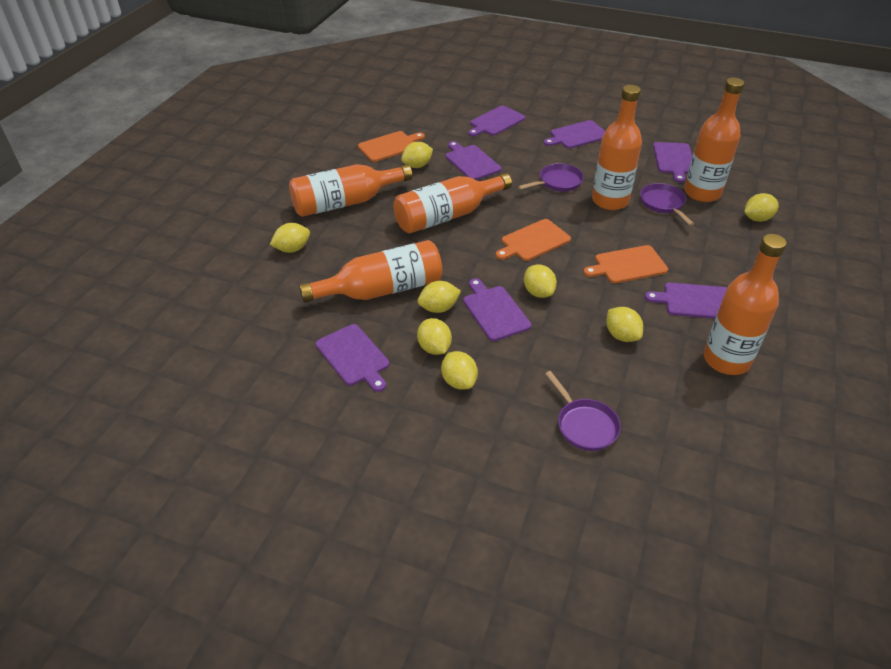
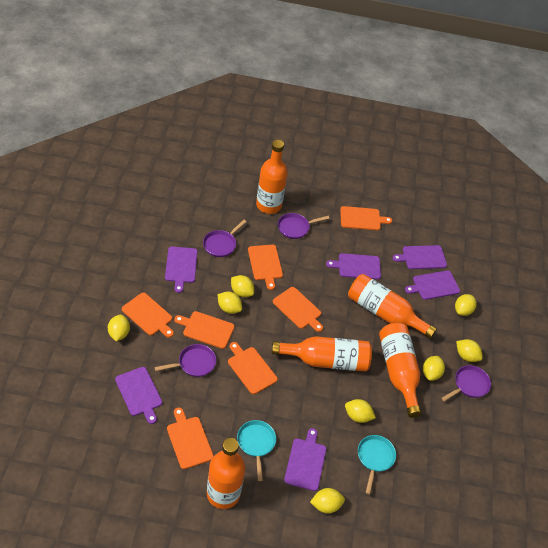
orange bottle: 6 -> 5
orange cutting board: 3 -> 7
purple cutting board: 7 -> 6
purple pan: 3 -> 4
turquoise pan: 0 -> 2

